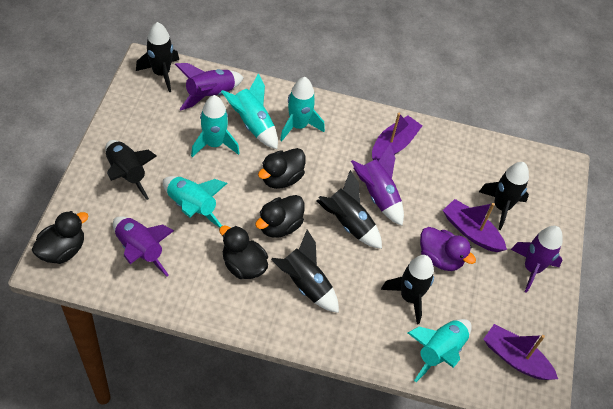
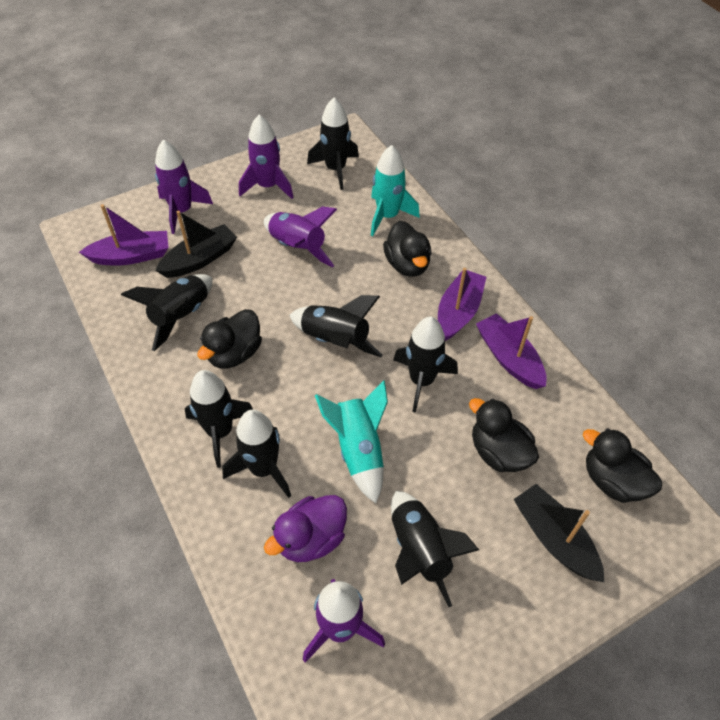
black boat: 0 -> 2
black rocket: 6 -> 7
turquoise rocket: 5 -> 2

